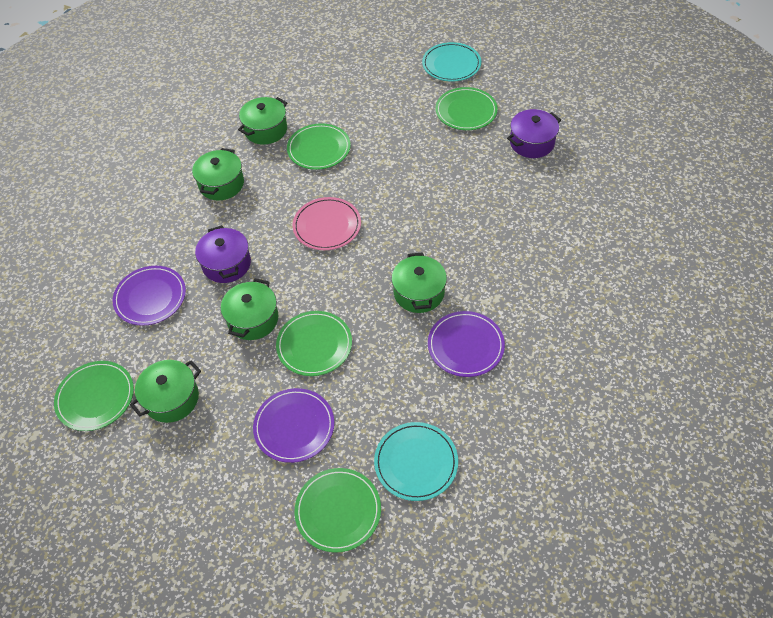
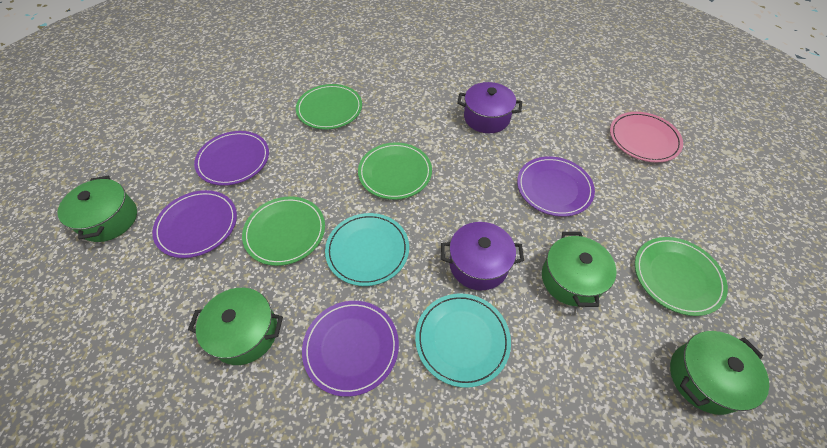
green plate: 5 -> 4
green pot: 5 -> 4
purple plate: 3 -> 4

